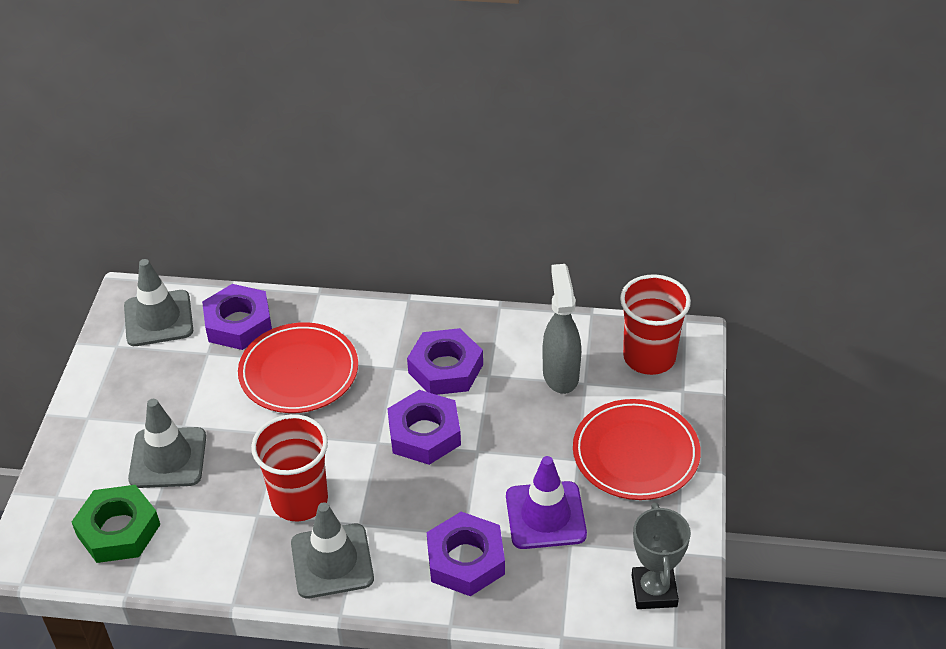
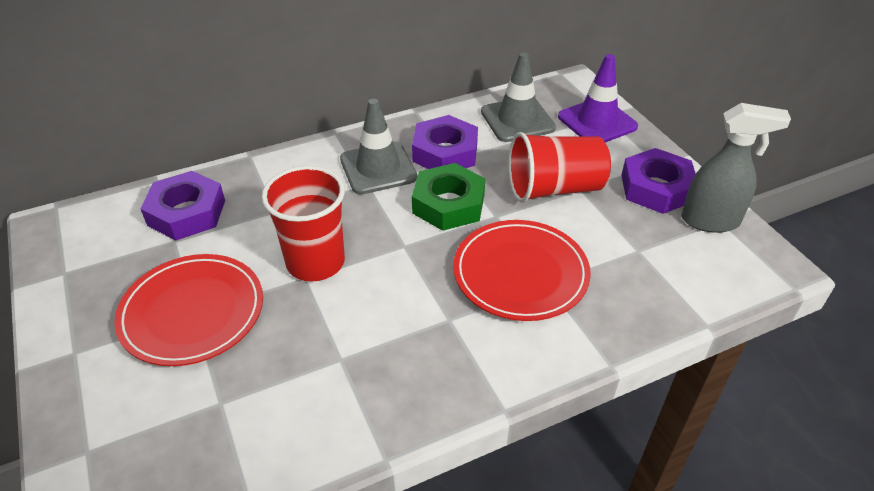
grey traffic cone: 3 -> 2
grey trophy: 1 -> 0
purple nut: 4 -> 3

